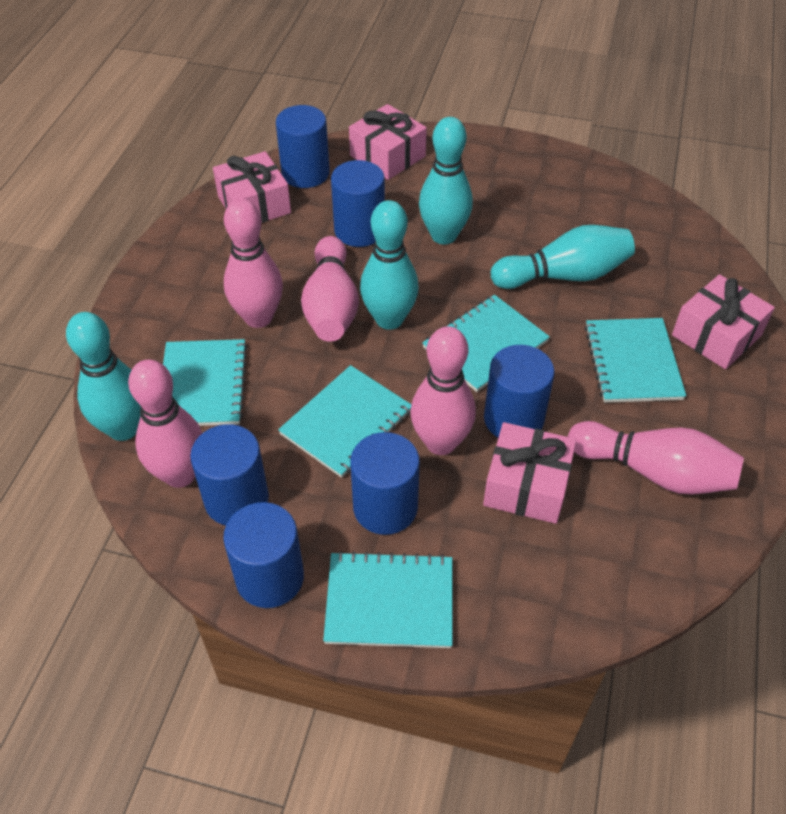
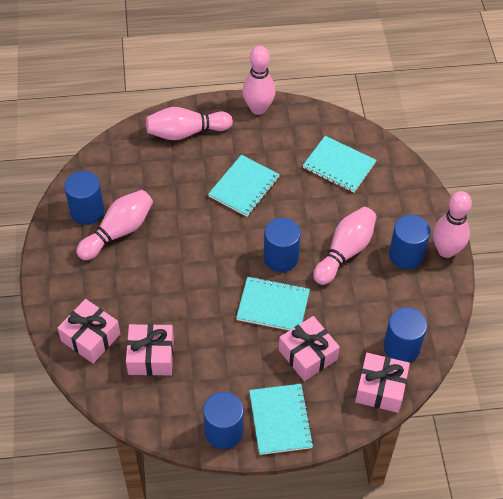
blue cylinder: 6 -> 5
turquoise bowling pin: 4 -> 0
turquoise notebook: 5 -> 4

